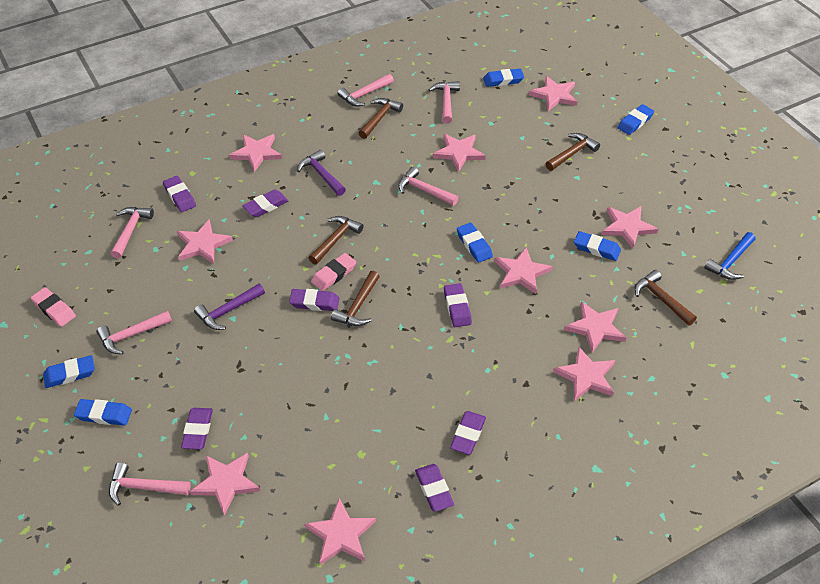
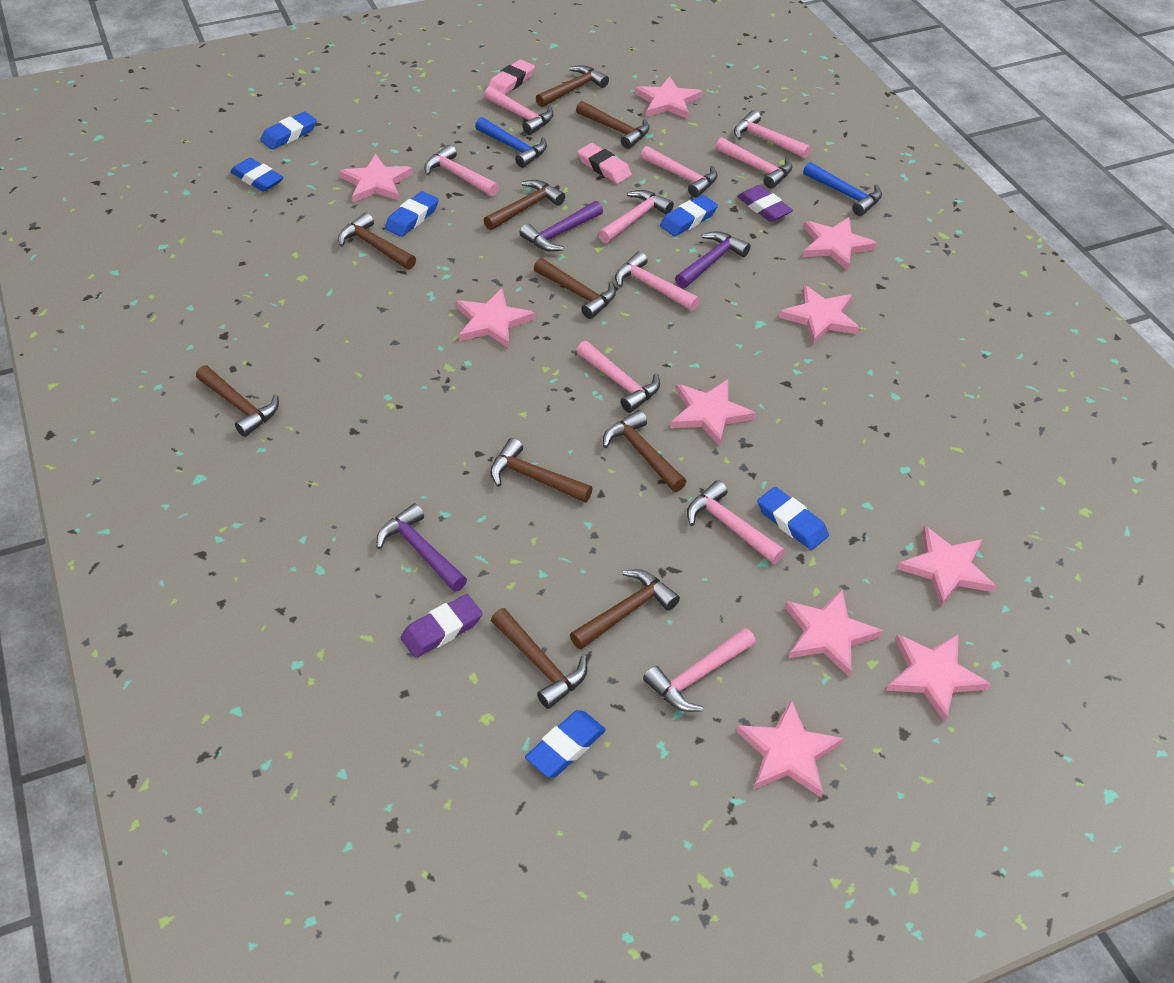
blue hammer: 1 -> 2
brown hammer: 5 -> 10
pink hammer: 6 -> 10
purple eraser: 7 -> 2
purple hammer: 2 -> 3

